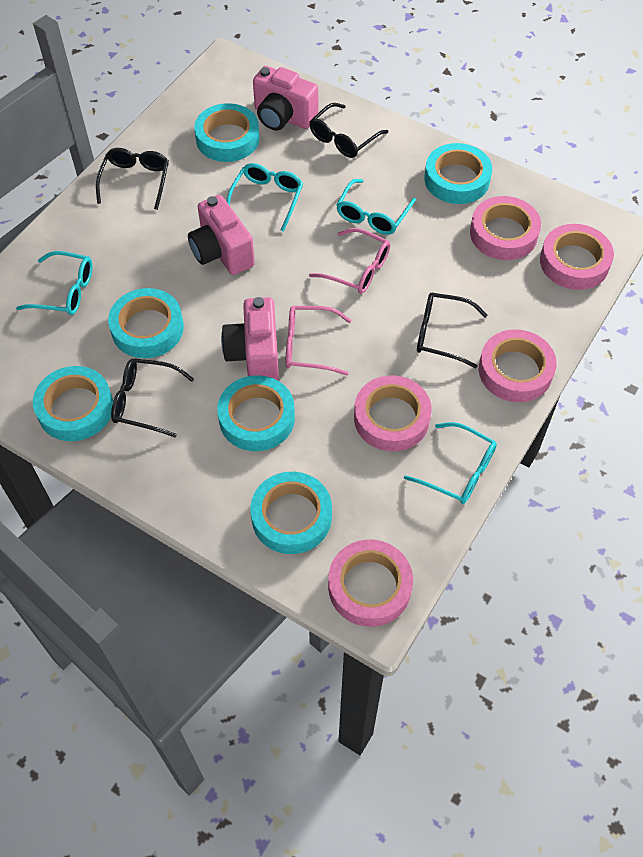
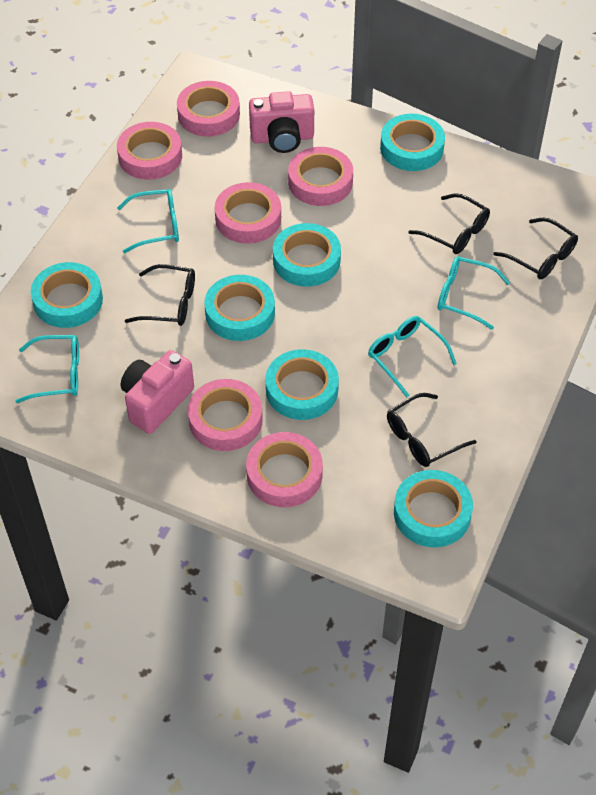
pink camera: 3 -> 2
pink glasses: 2 -> 0
pink tape: 5 -> 6

